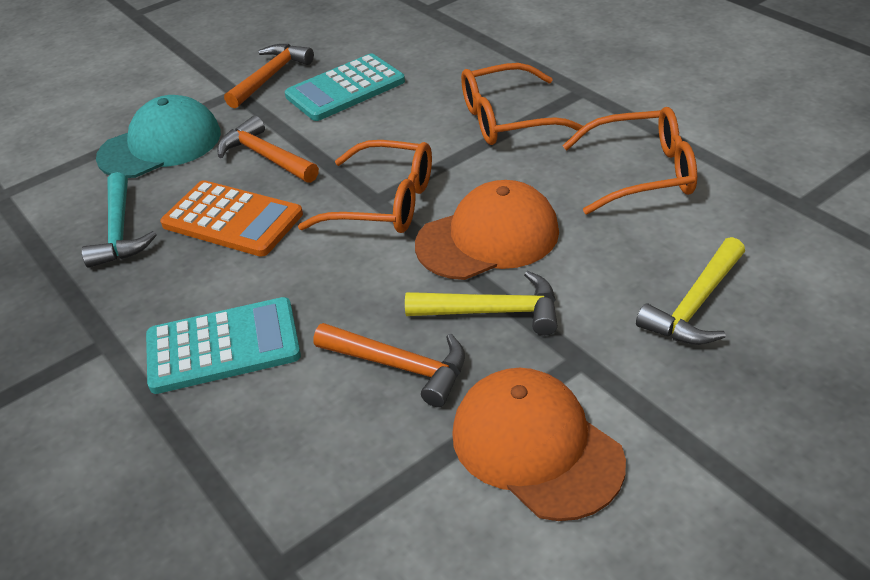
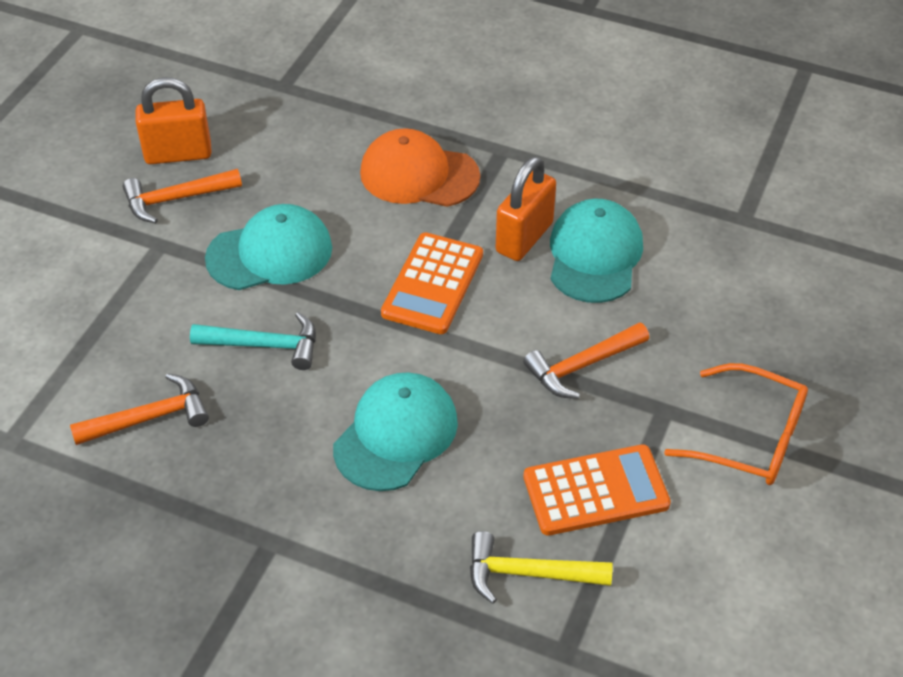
orange calculator: 1 -> 2
orange cap: 2 -> 1
orange glasses: 3 -> 1
orange padlock: 0 -> 2
turquoise calculator: 2 -> 0
turquoise cap: 1 -> 3
yellow hammer: 2 -> 1

